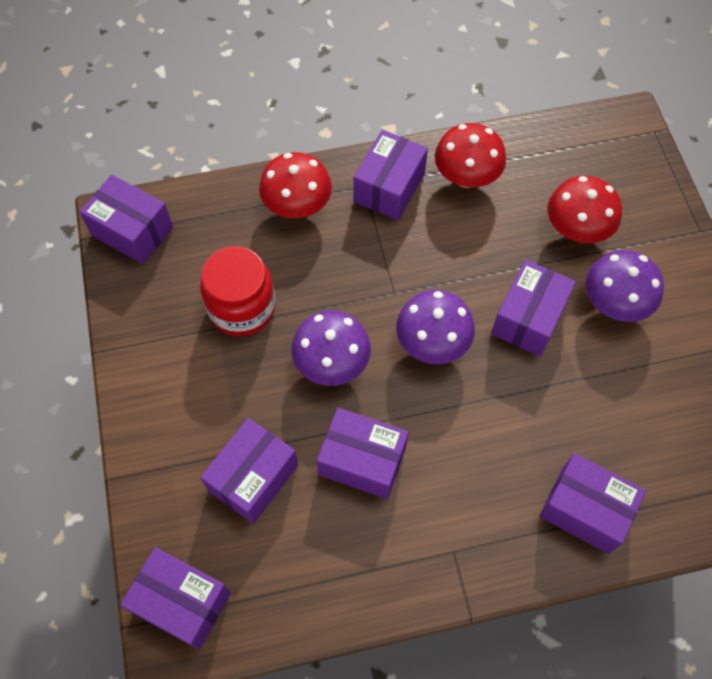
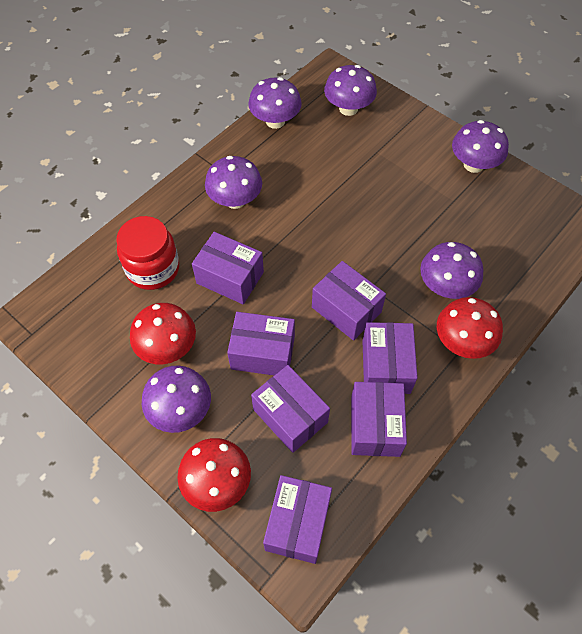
purple mushroom: 3 -> 6

